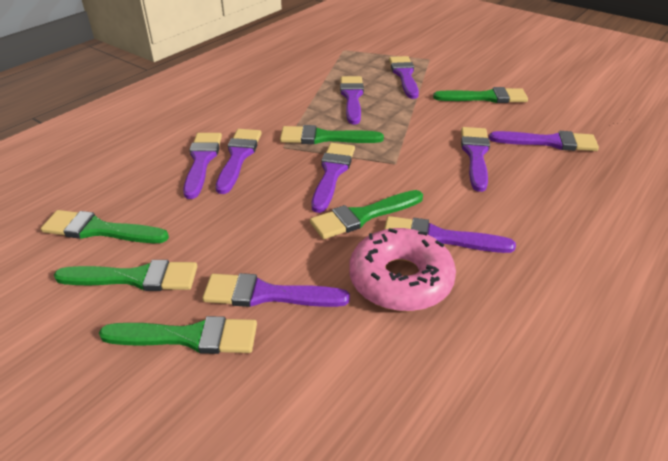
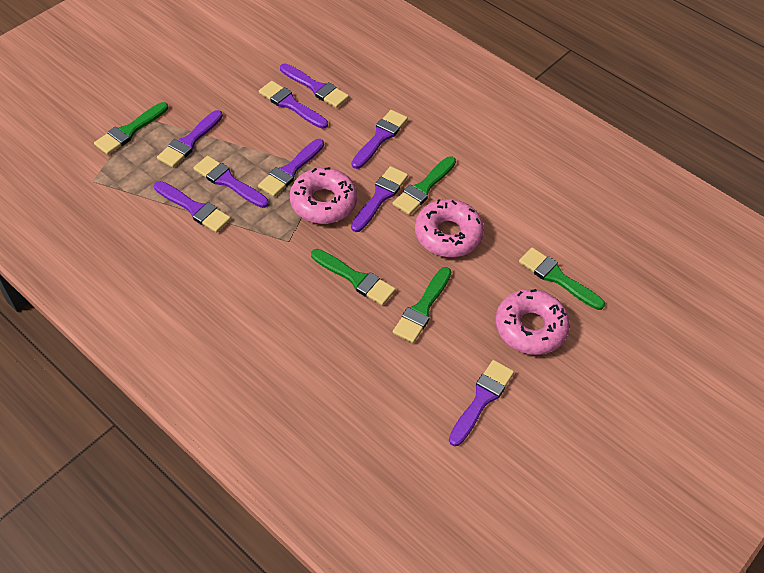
green brush: 6 -> 5
pink donut: 1 -> 3

